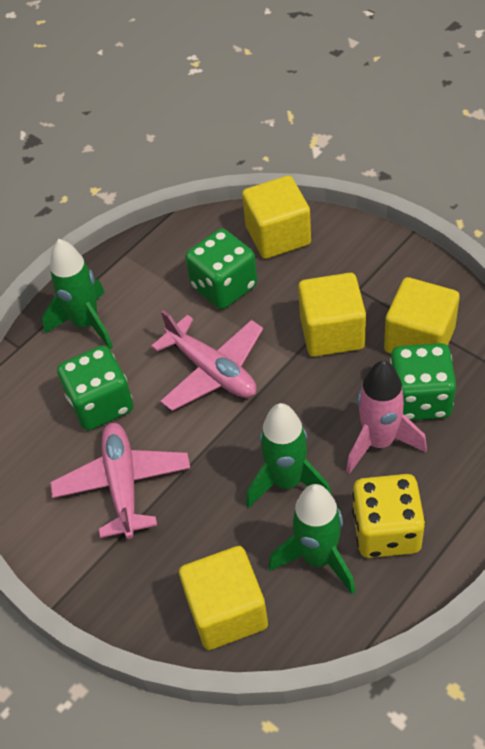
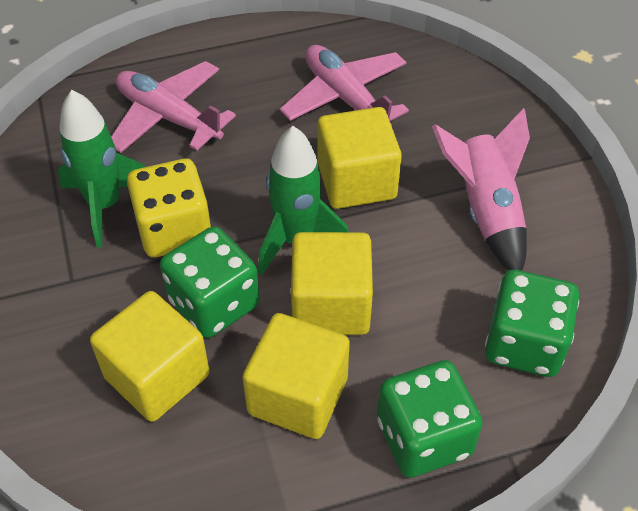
green rocket: 3 -> 2

